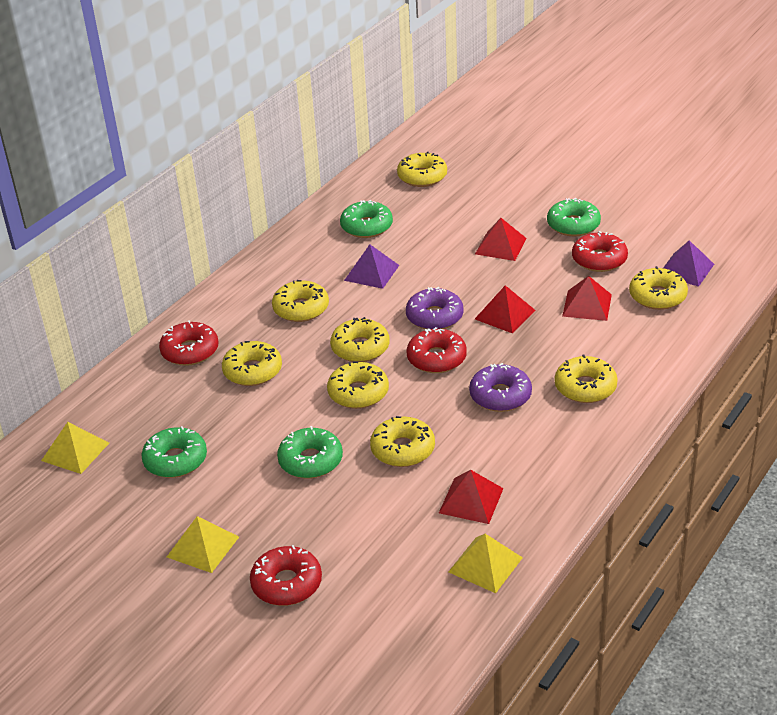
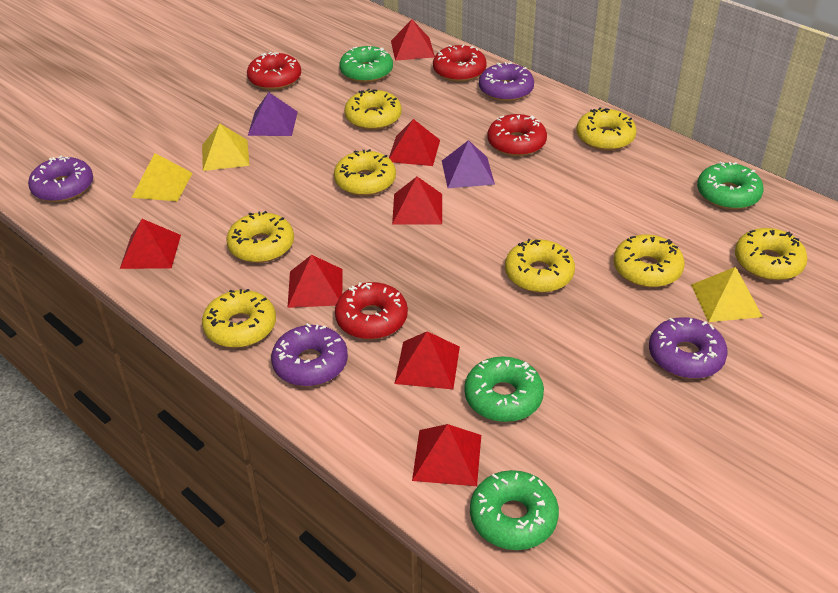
purple donut: 2 -> 4
red pyramid: 4 -> 7

